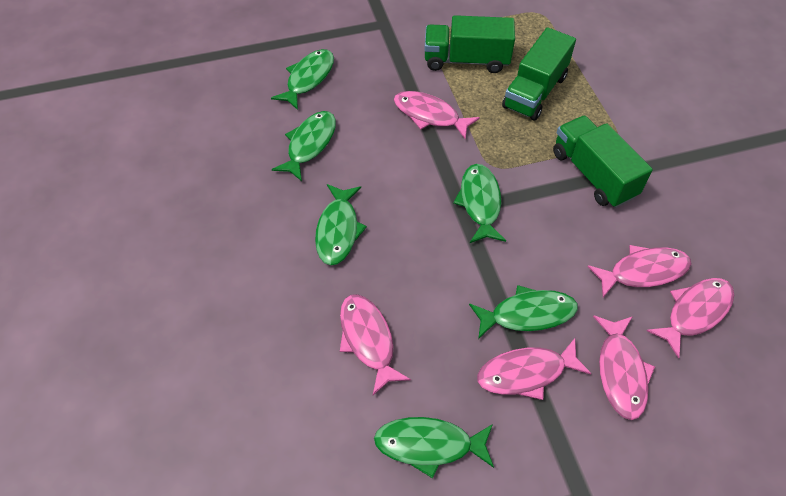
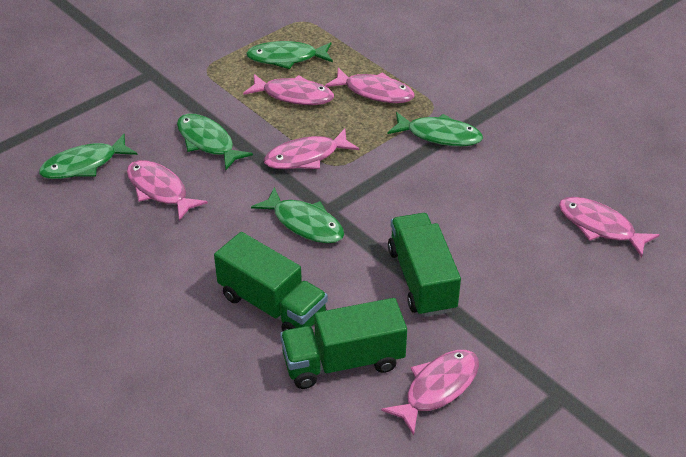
green fish: 6 -> 5

